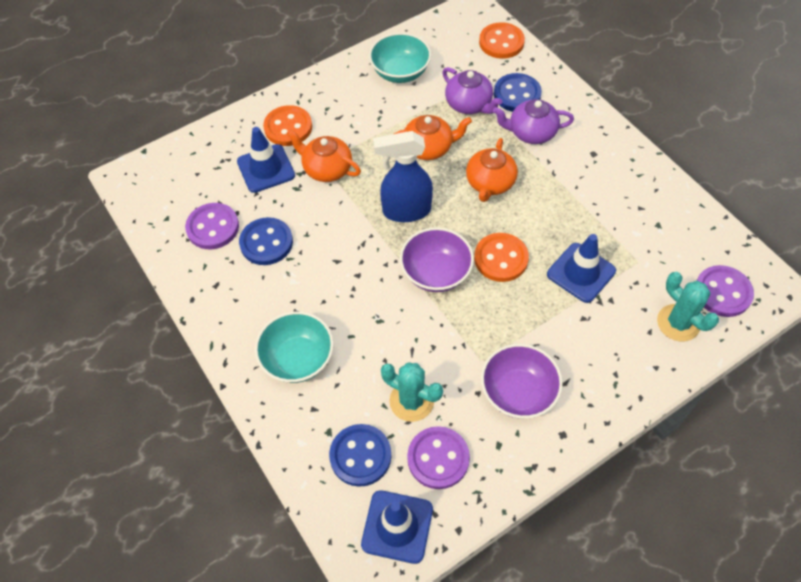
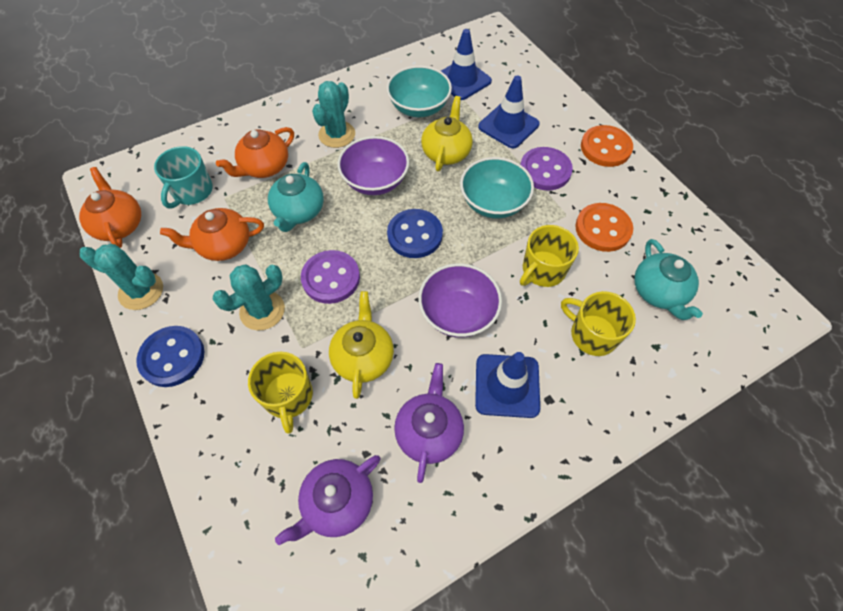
blue button: 3 -> 2
blue spray bottle: 1 -> 0
orange button: 3 -> 2
purple button: 3 -> 2
turquoise cactus: 2 -> 3
turquoise mug: 0 -> 1
turquoise teapot: 0 -> 2
yellow mug: 0 -> 3
yellow teapot: 0 -> 2

